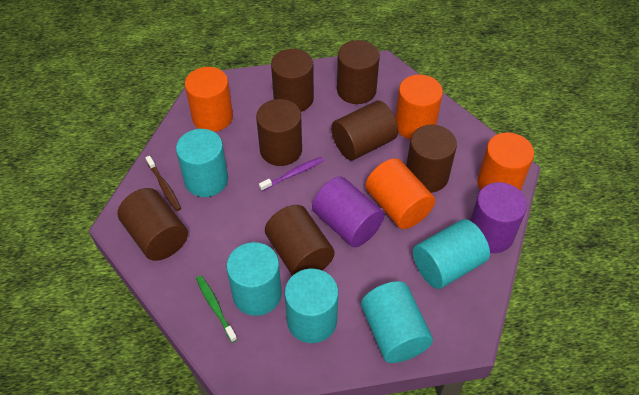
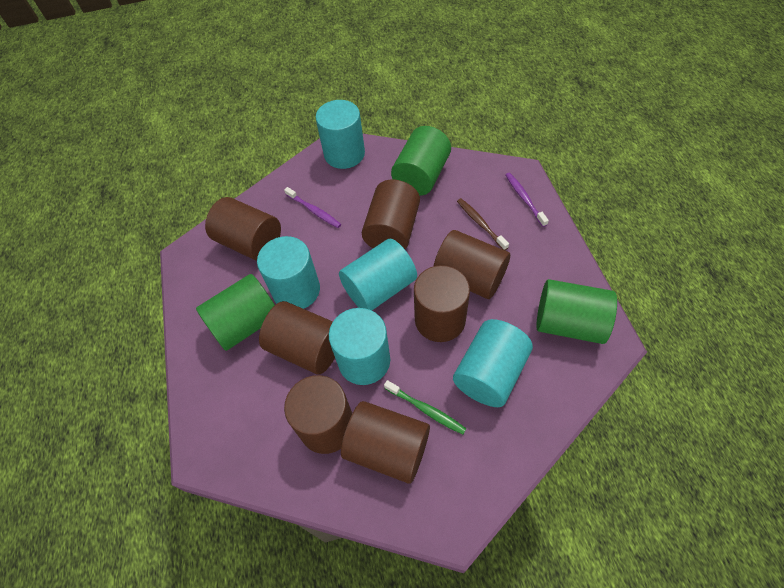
green cylinder: 0 -> 3
orange cylinder: 4 -> 0
purple cylinder: 2 -> 0
purple toothbrush: 1 -> 2

